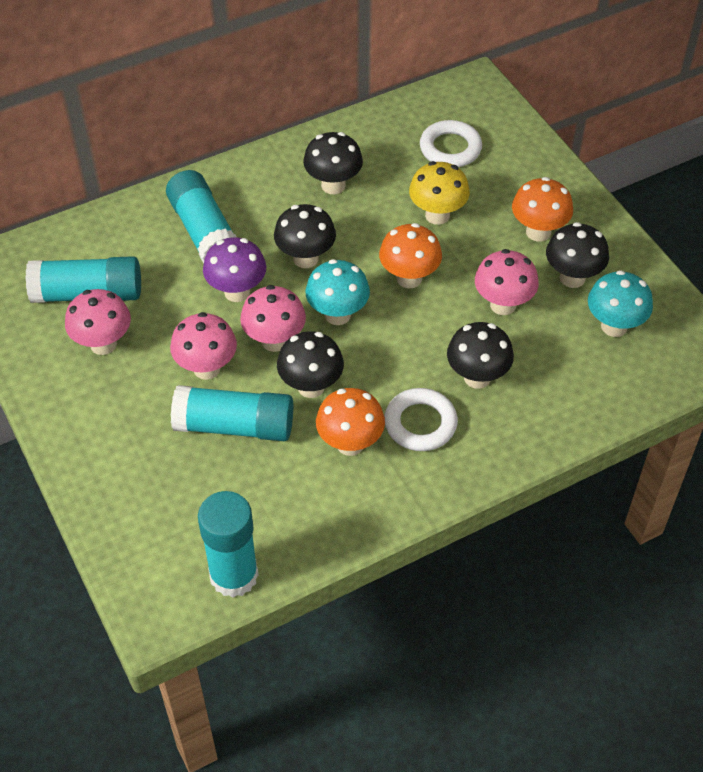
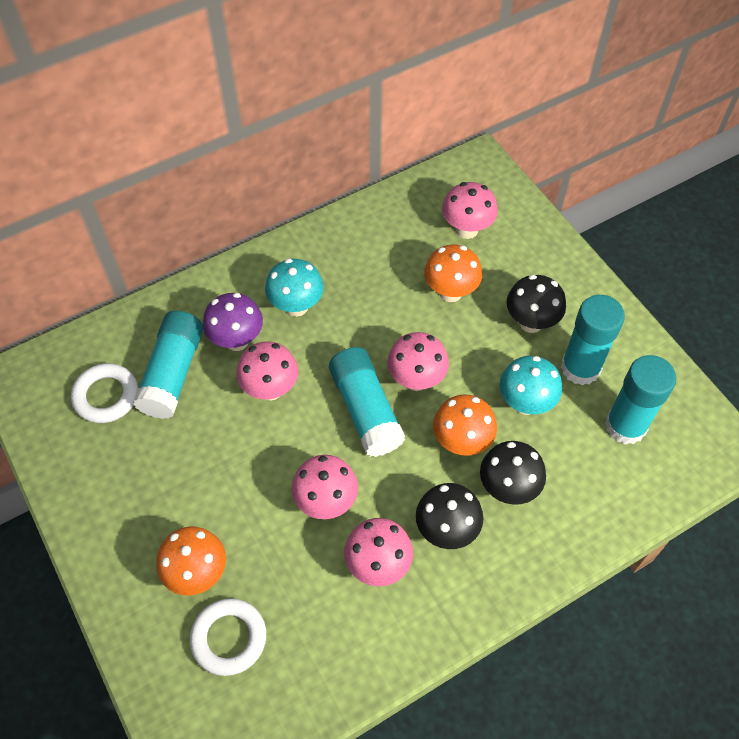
black mushroom: 5 -> 3
pink mushroom: 4 -> 5
yellow mushroom: 1 -> 0

